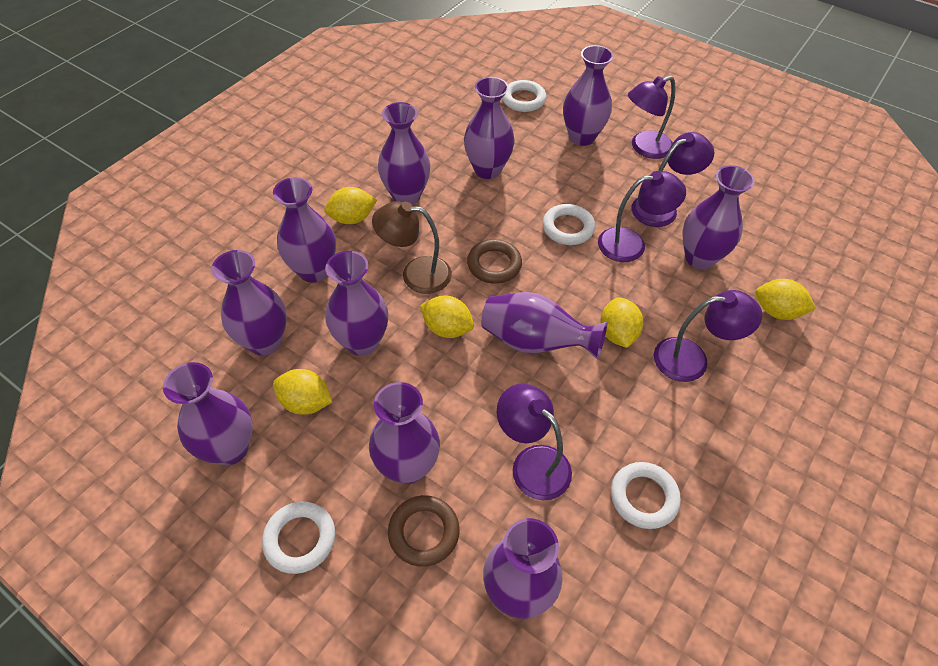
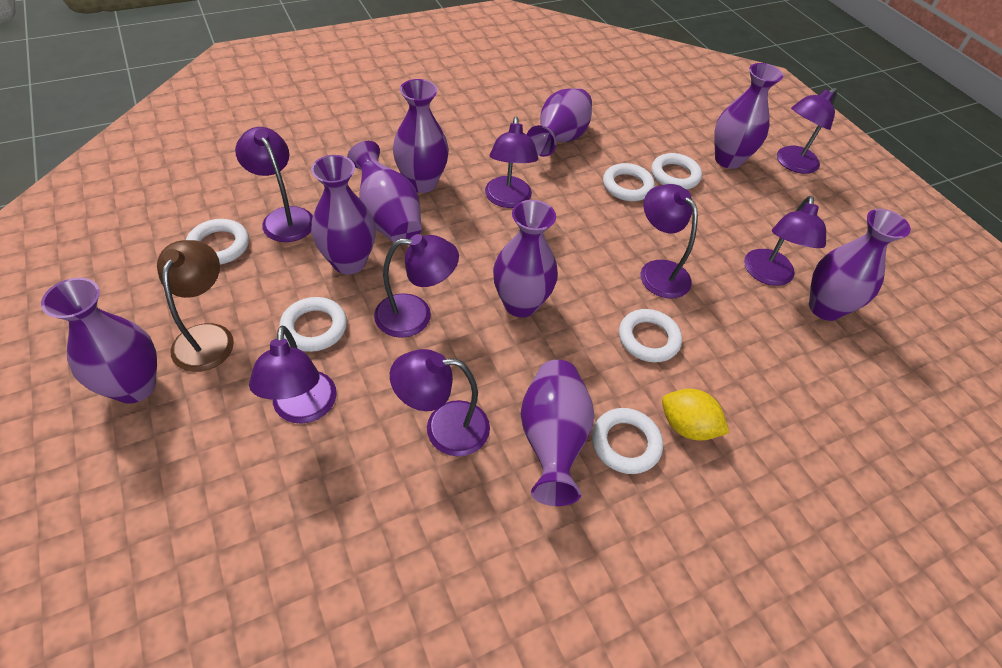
brown ring: 2 -> 0
purple lamp: 5 -> 8
purple vase: 11 -> 9
white ring: 4 -> 6
yellow lemon: 5 -> 1

